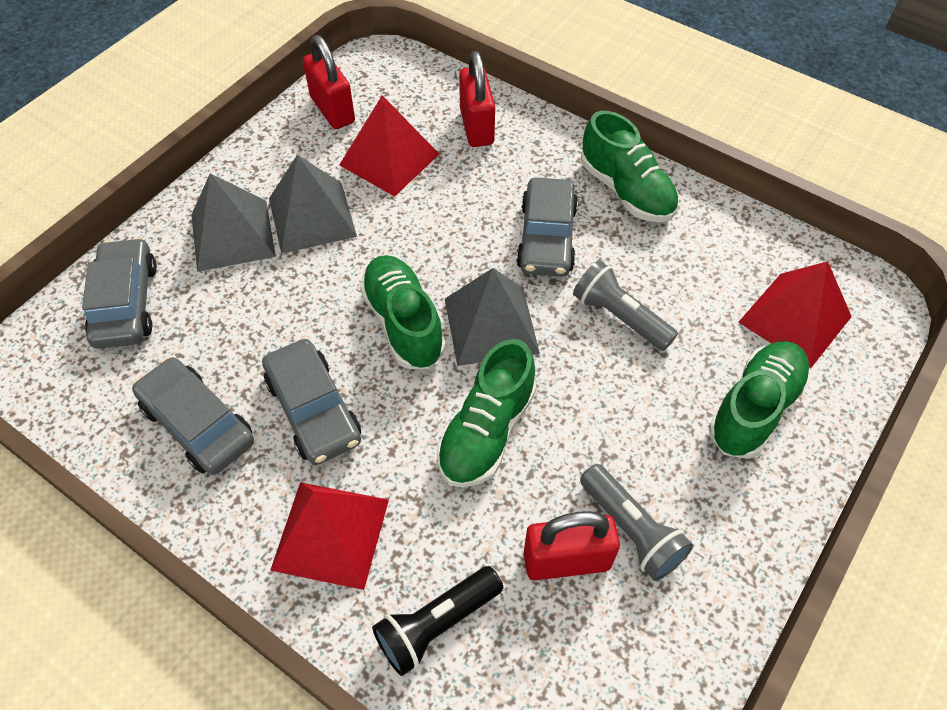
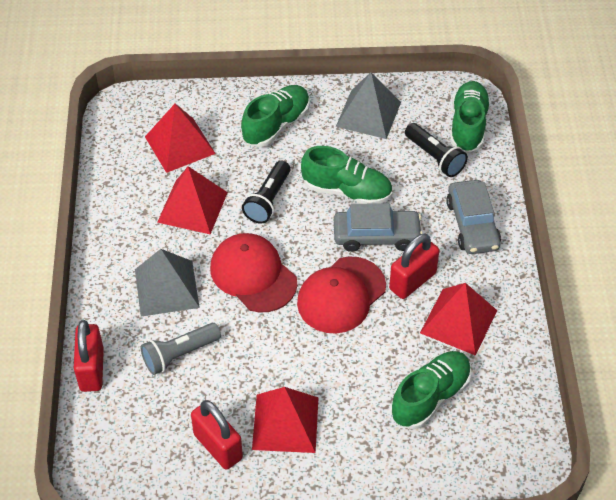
black flashlight: 1 -> 2
grey car: 4 -> 2
grey flashlight: 2 -> 1
grey pyramid: 3 -> 2
red cap: 0 -> 2
red pyramid: 3 -> 4

